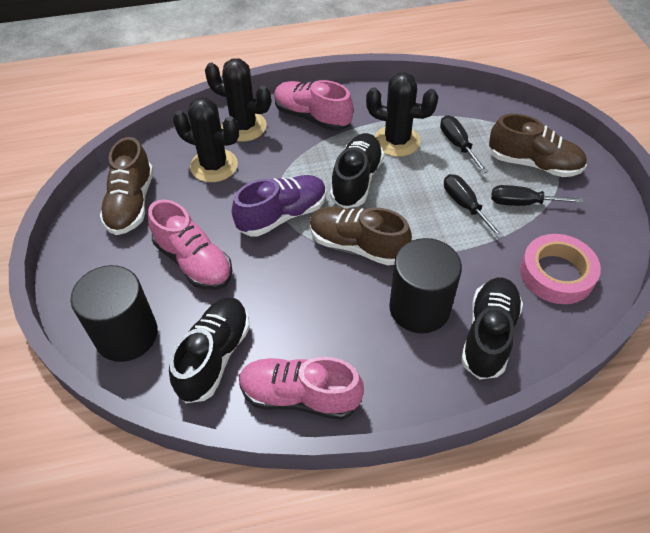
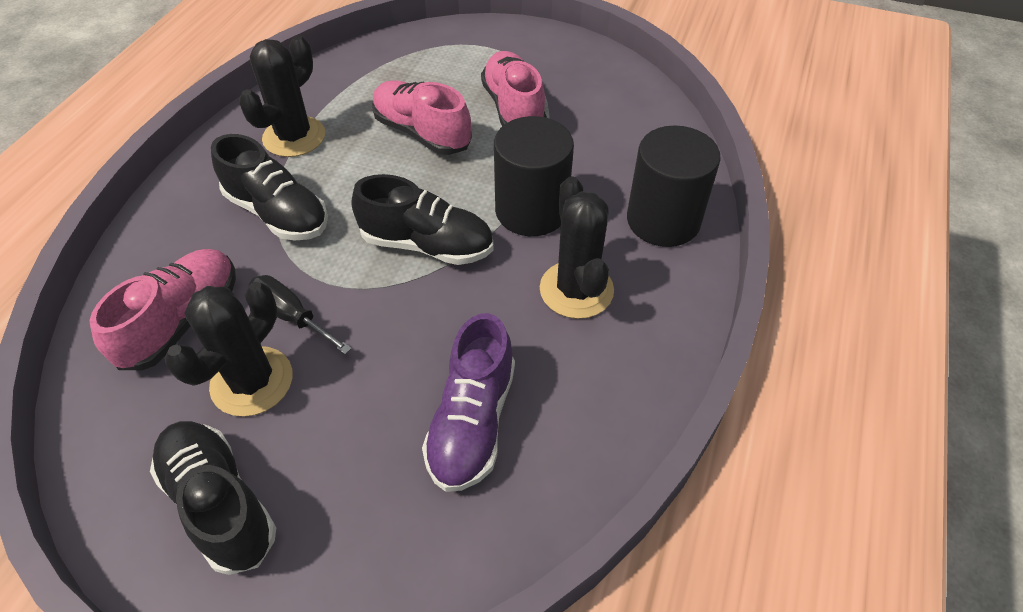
black screwdriver: 3 -> 1
brown shoe: 3 -> 0
pink tape: 1 -> 0

